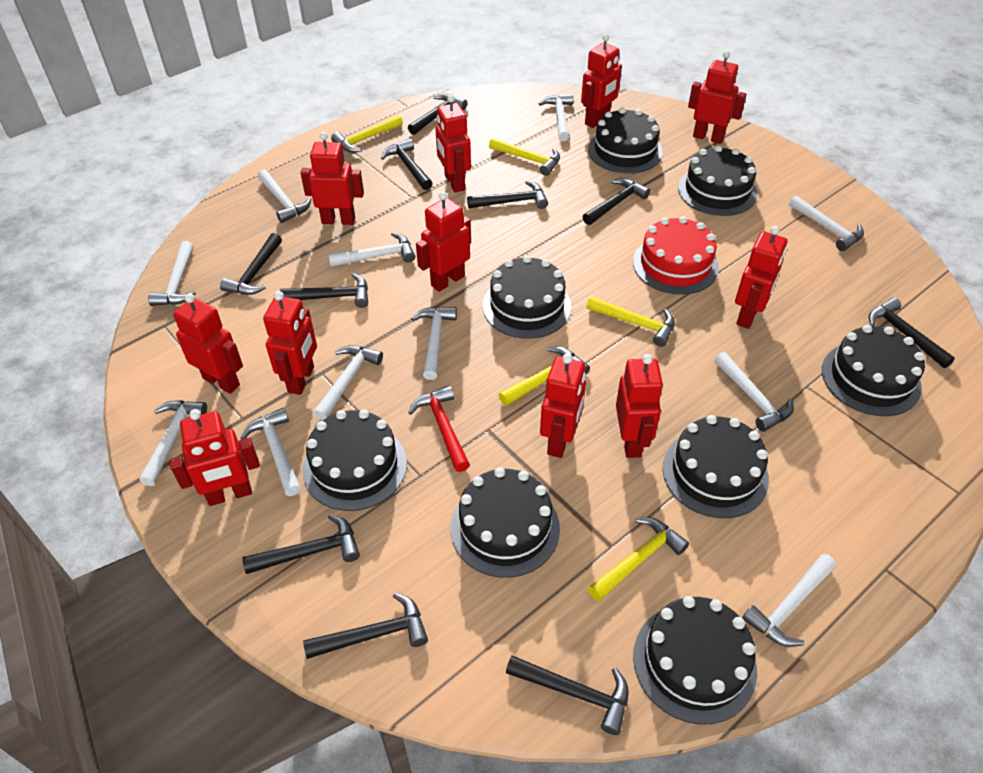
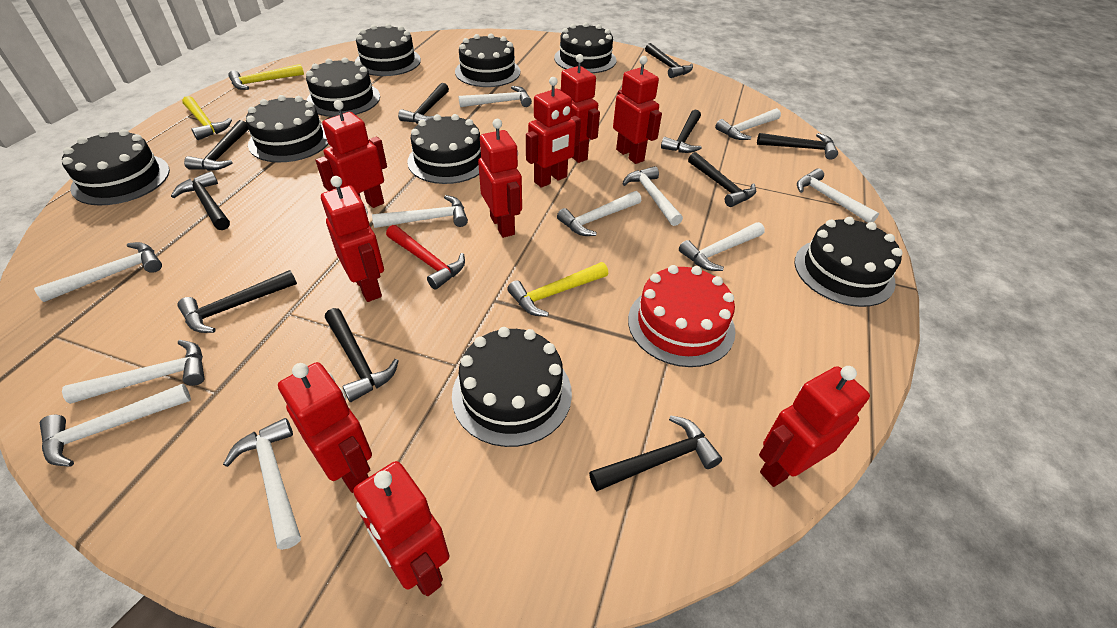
black cake: 8 -> 9
red robot: 11 -> 9
yellow hammer: 5 -> 3

